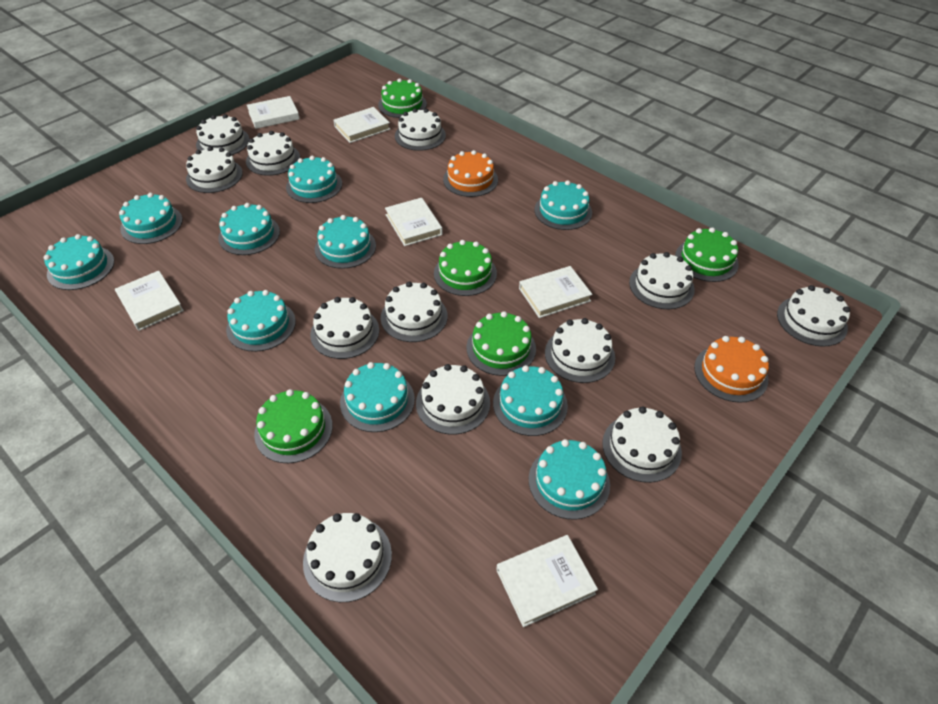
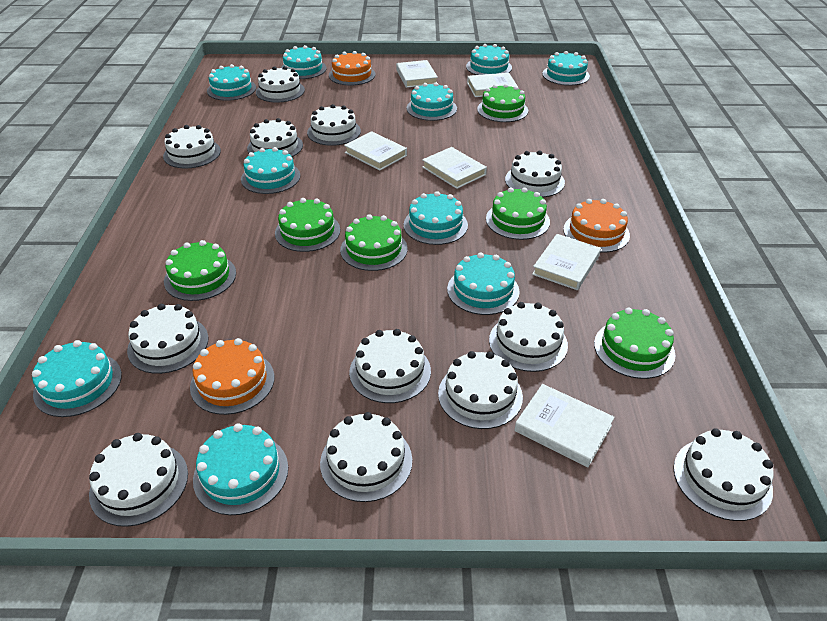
green cake: 5 -> 6
orange cake: 2 -> 3

